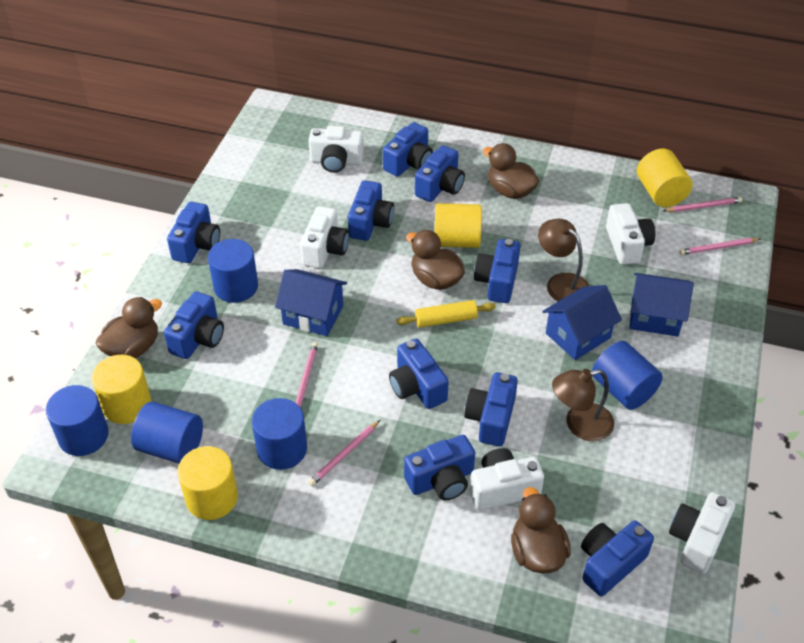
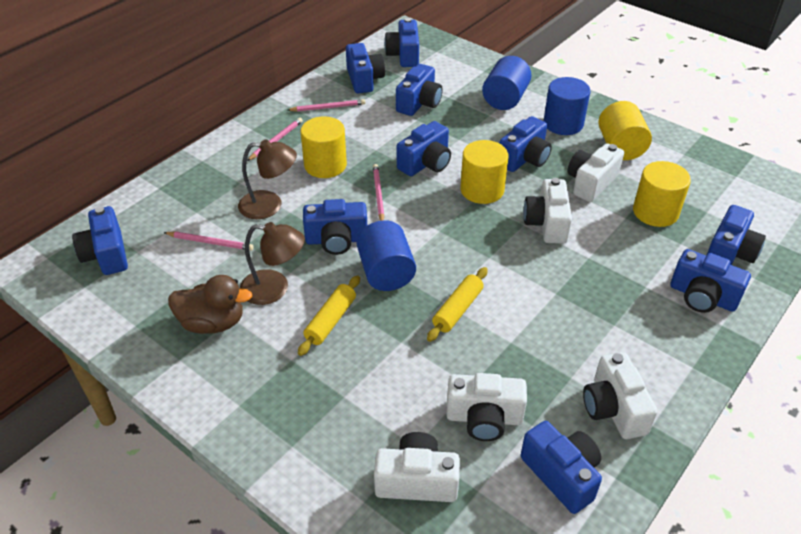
blue cylinder: 5 -> 3
blue house: 3 -> 0
brown duck: 4 -> 1
yellow rolling pin: 1 -> 2

